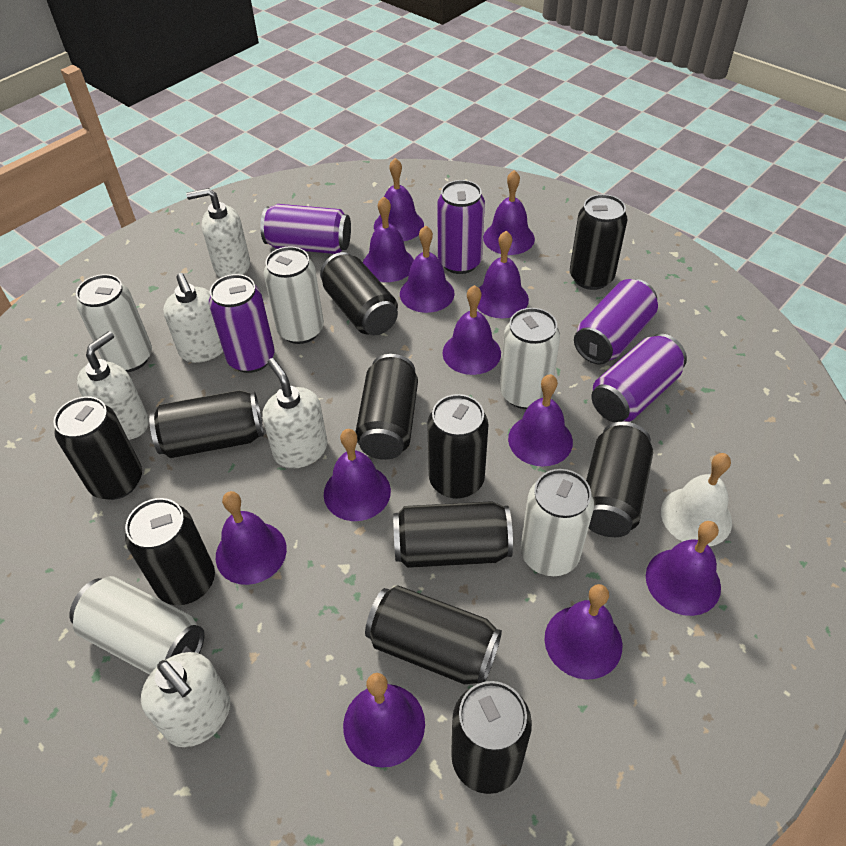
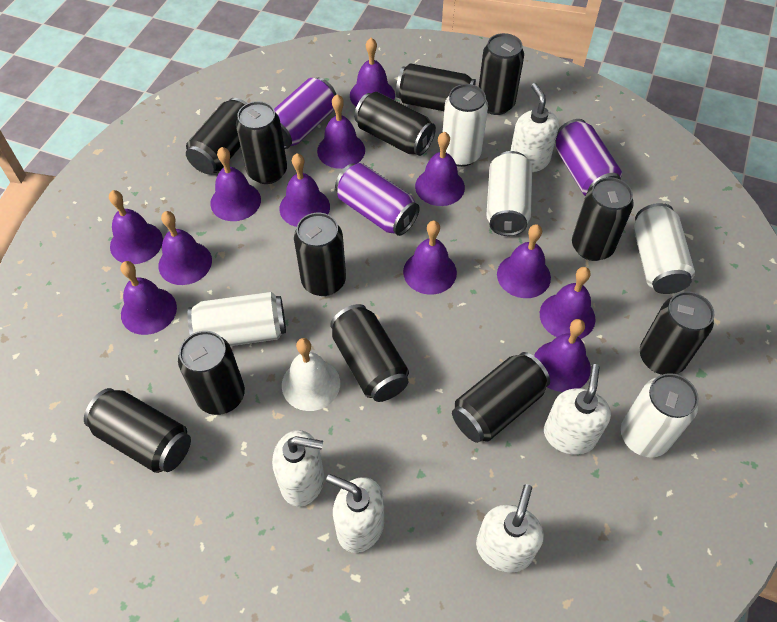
black can: 11 -> 12
purple can: 5 -> 3

